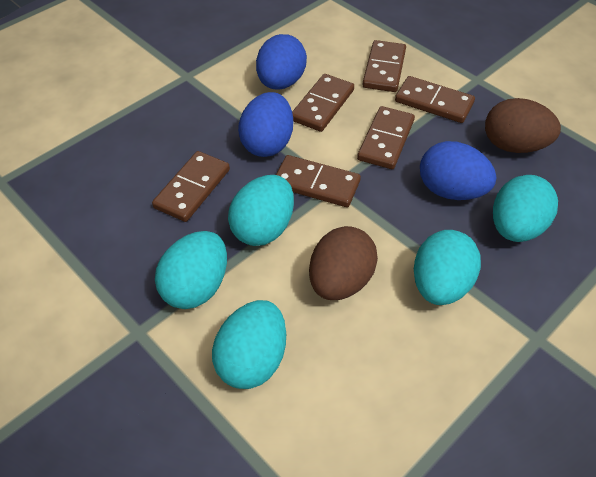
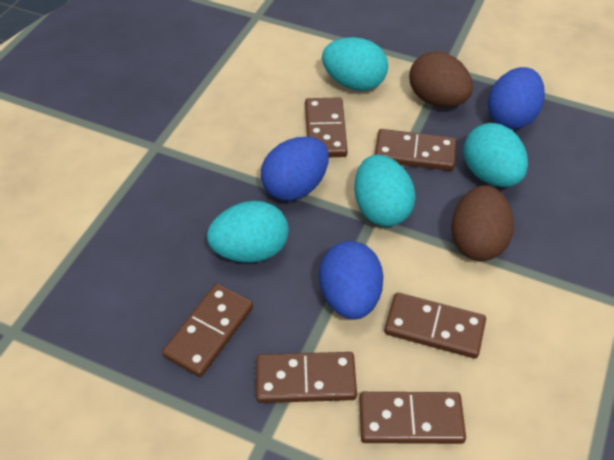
turquoise egg: 5 -> 4

